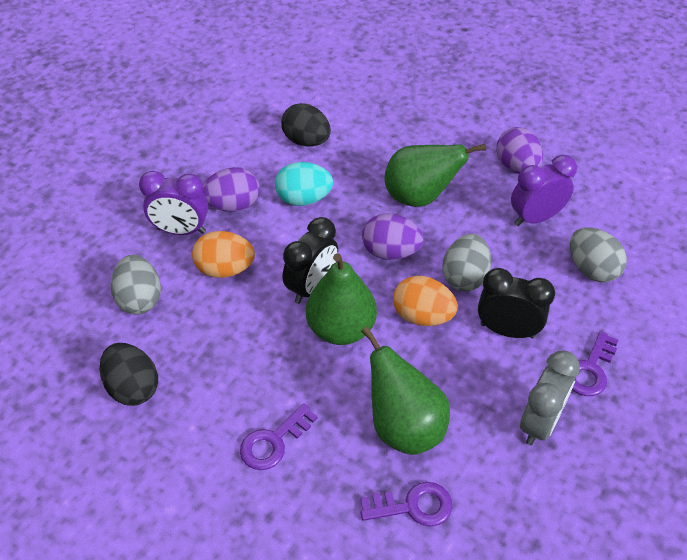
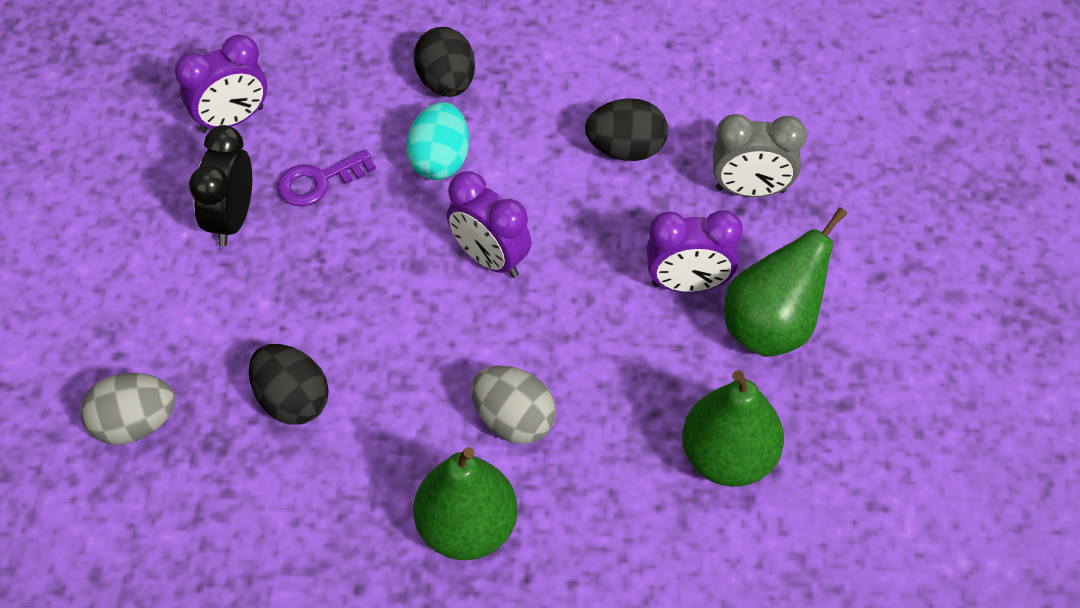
black clock: 2 -> 1
black egg: 2 -> 3
grey egg: 3 -> 2
orange egg: 2 -> 0
purple clock: 2 -> 3
purple egg: 3 -> 0
purple key: 3 -> 1

